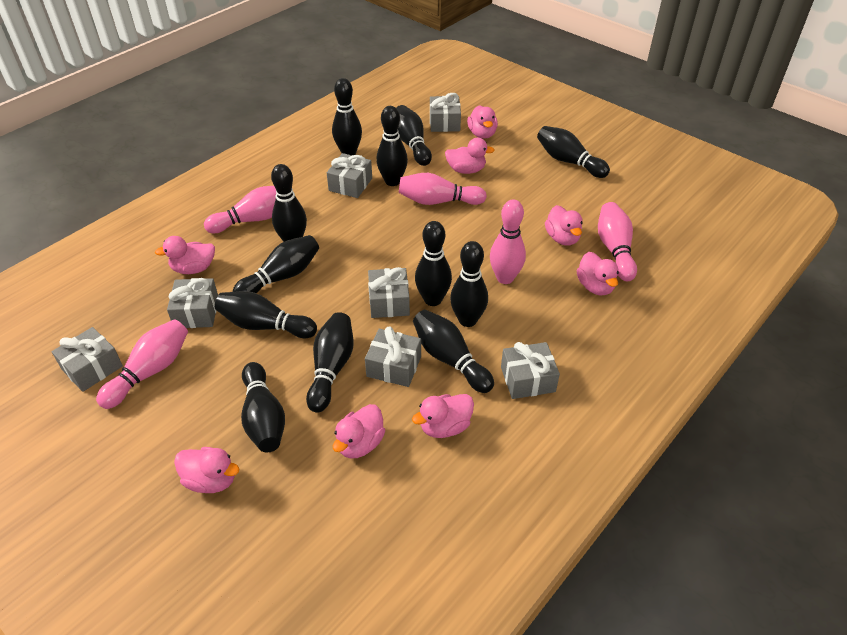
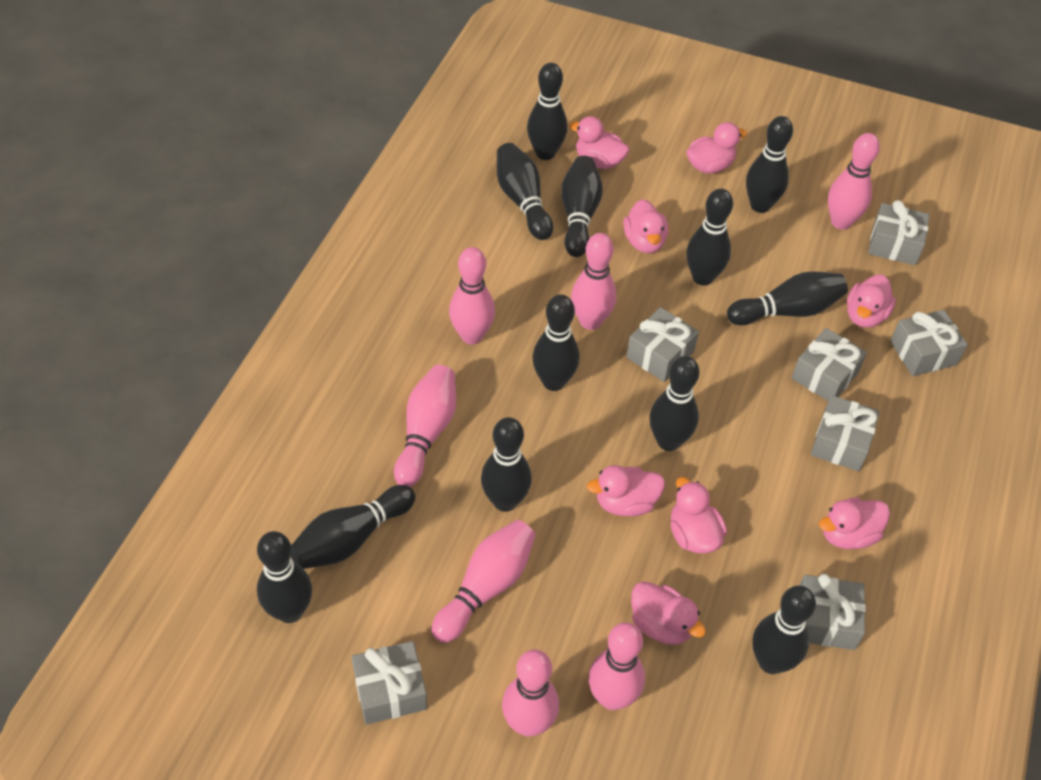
pink bowling pin: 5 -> 7

